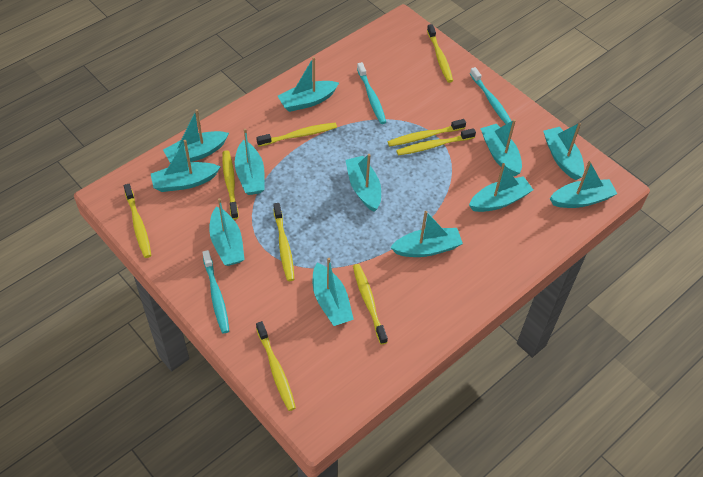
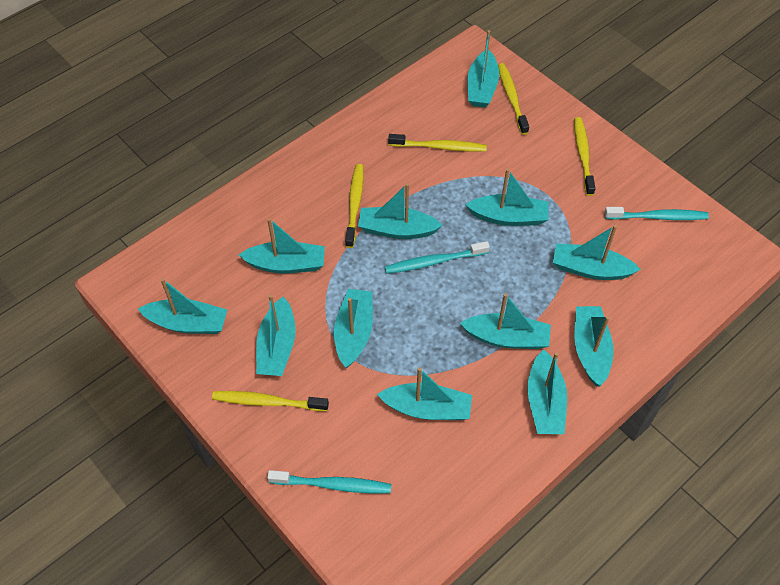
yellow toothbrush: 9 -> 5

